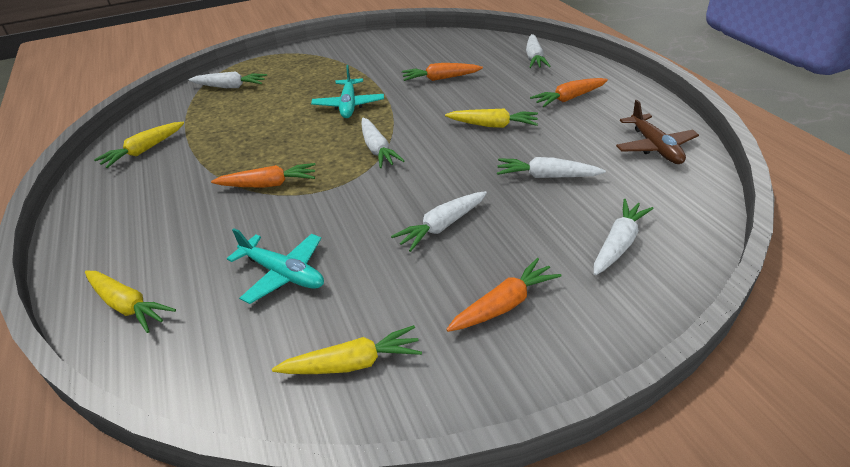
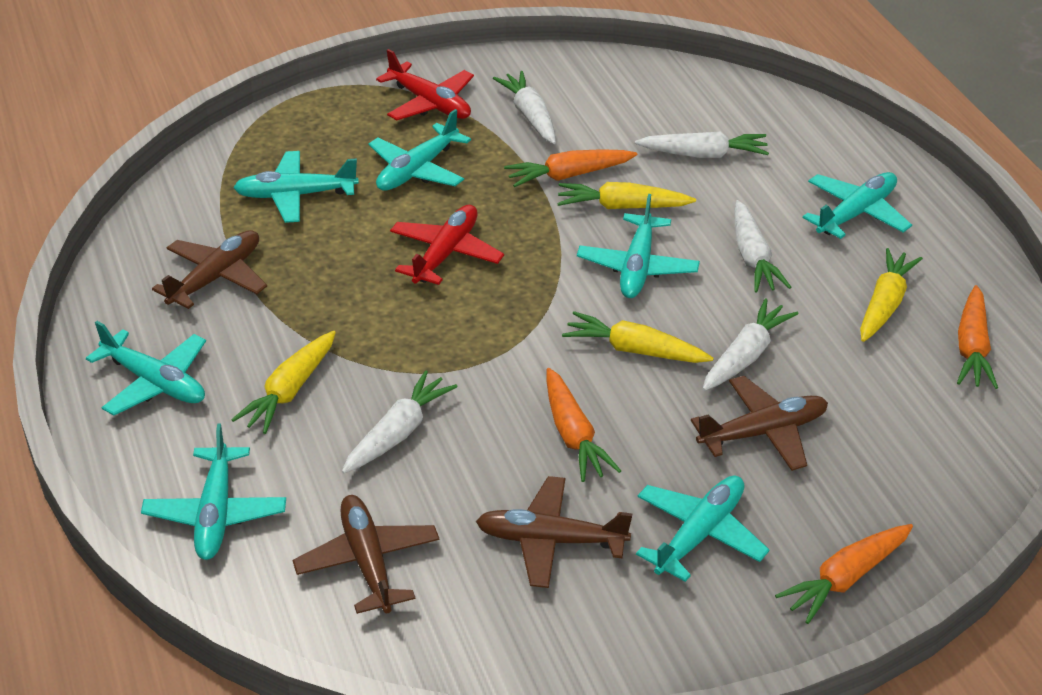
brown plane: 1 -> 4
red plane: 0 -> 2
turquoise plane: 2 -> 7
white carrot: 6 -> 5

